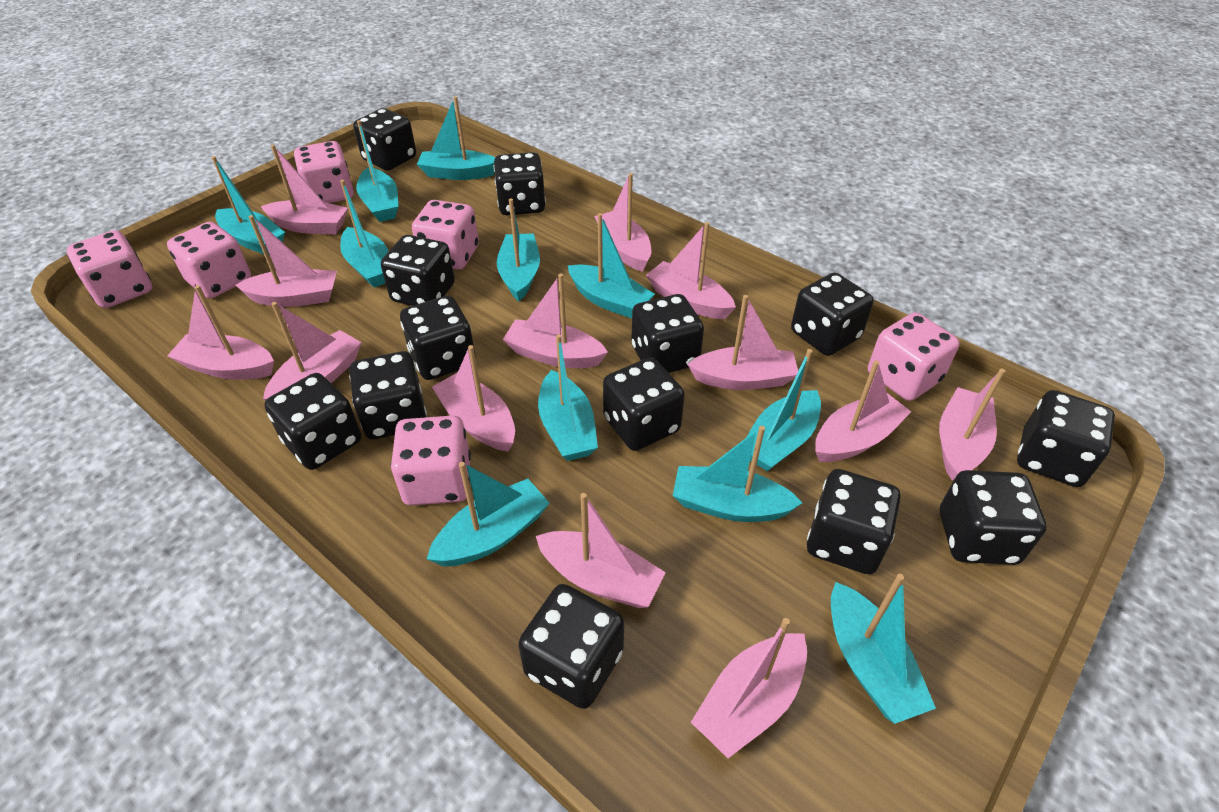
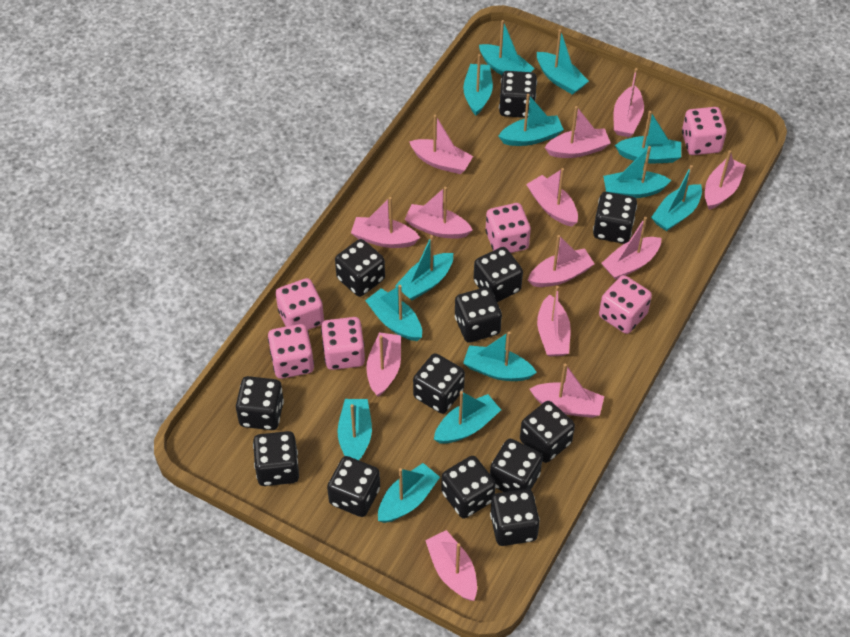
turquoise boat: 11 -> 13

